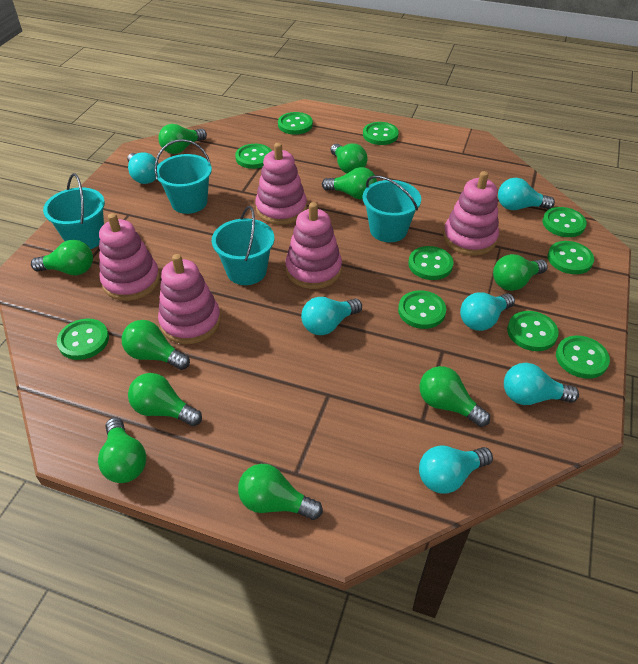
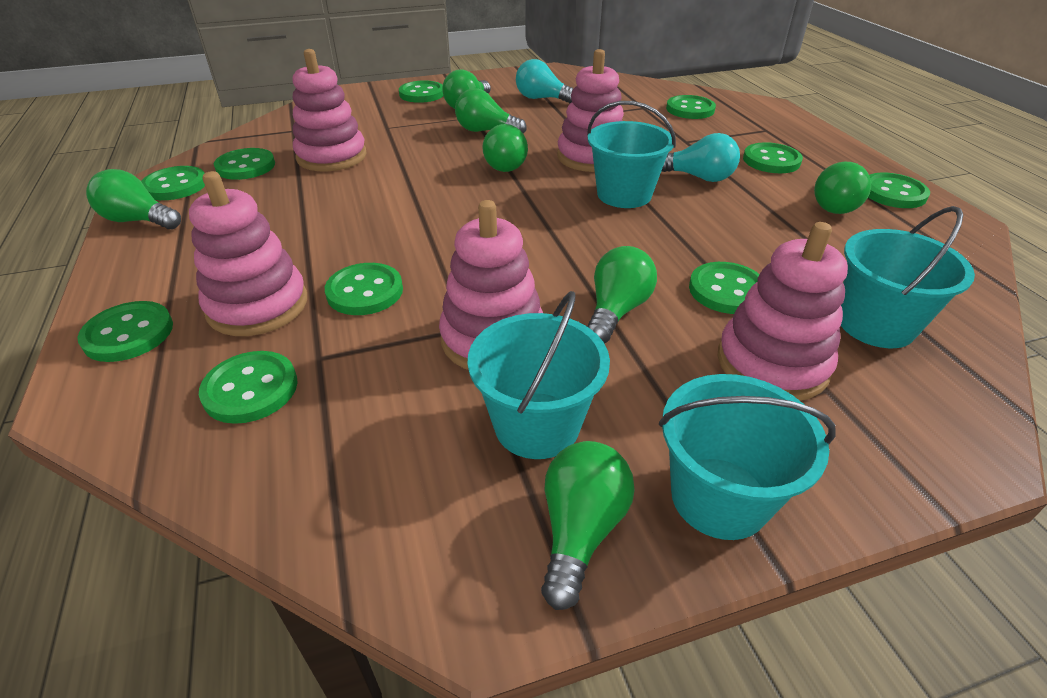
green light bulb: 10 -> 7
turquoise light bulb: 6 -> 2

